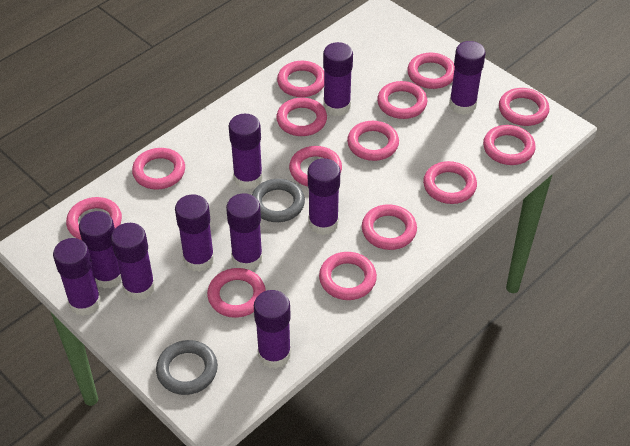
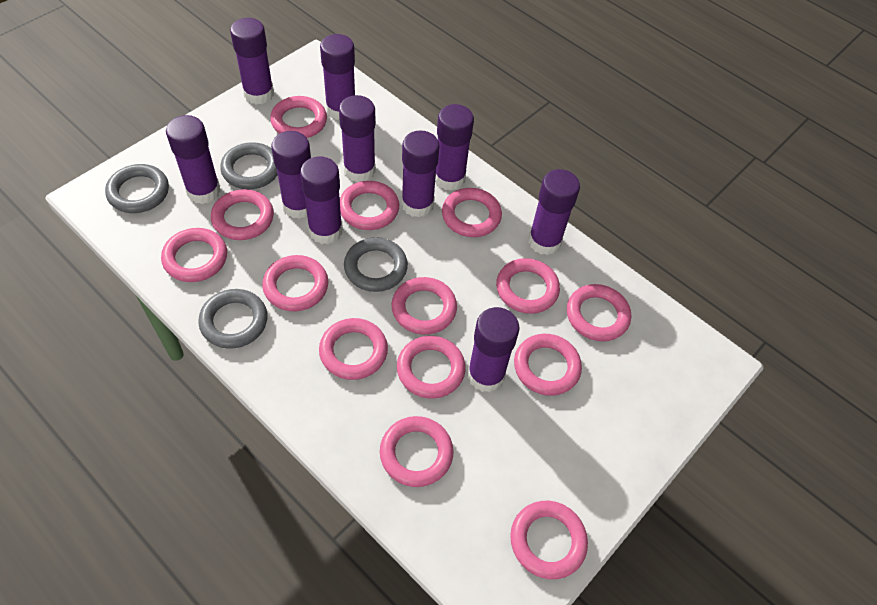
grey ring: 2 -> 4

